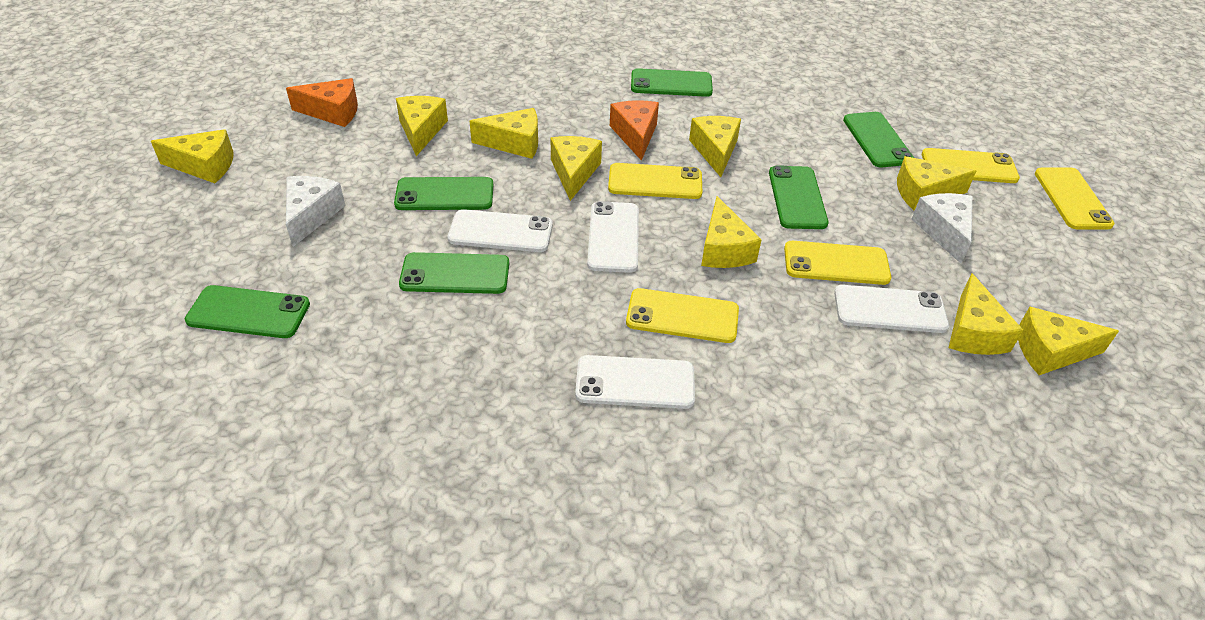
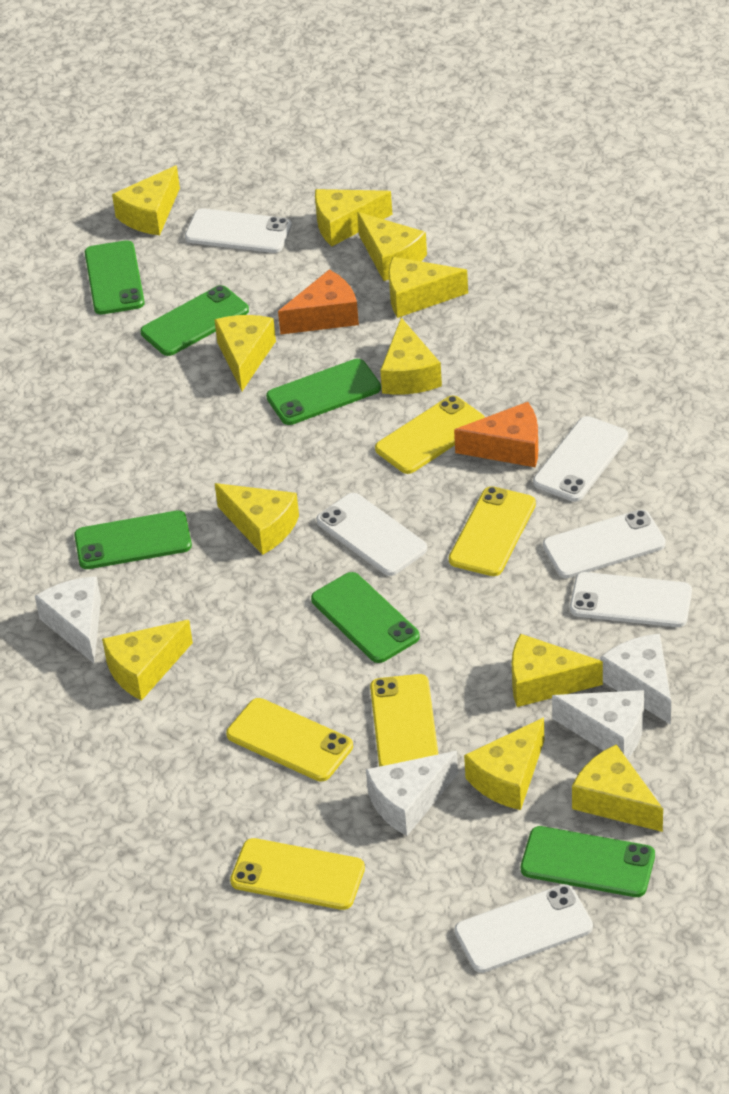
white cheese: 2 -> 4
white phone: 4 -> 6
yellow cheese: 9 -> 11

